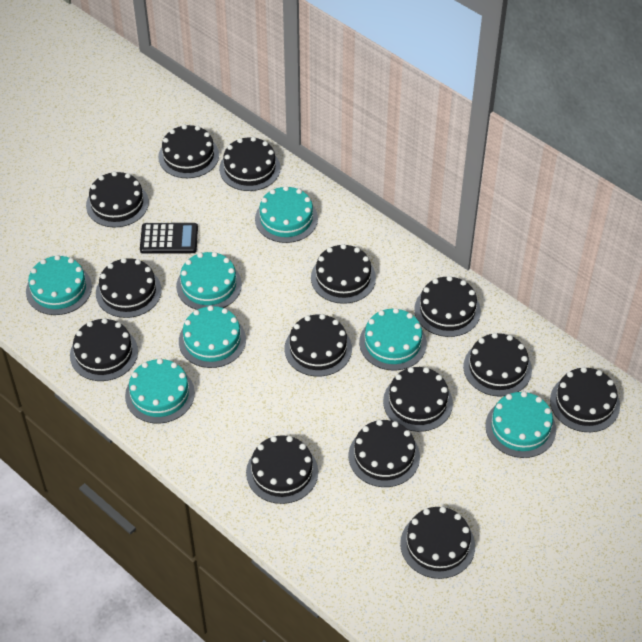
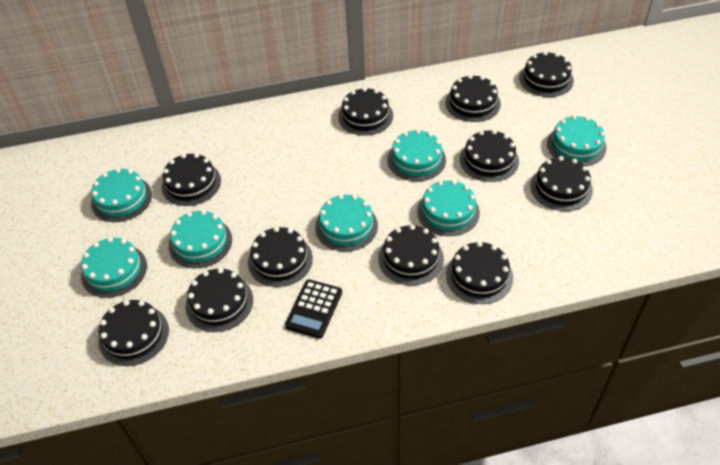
black cake: 14 -> 11

